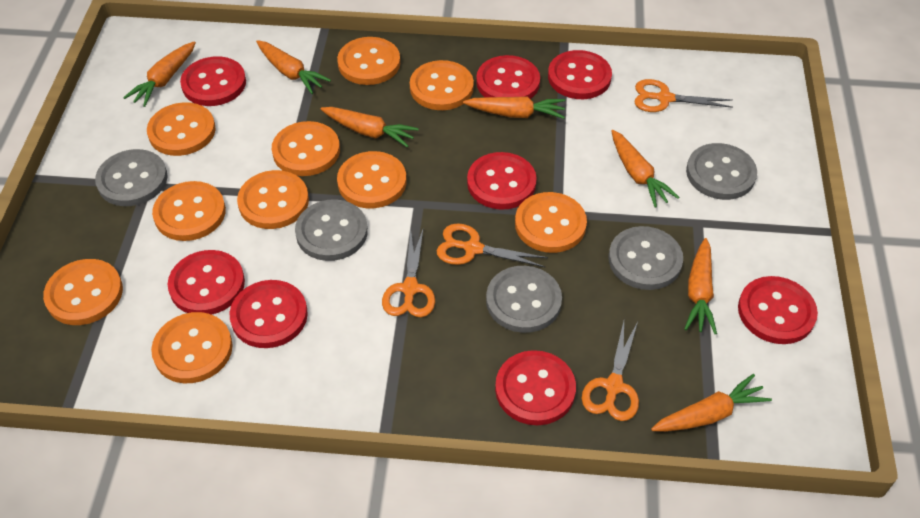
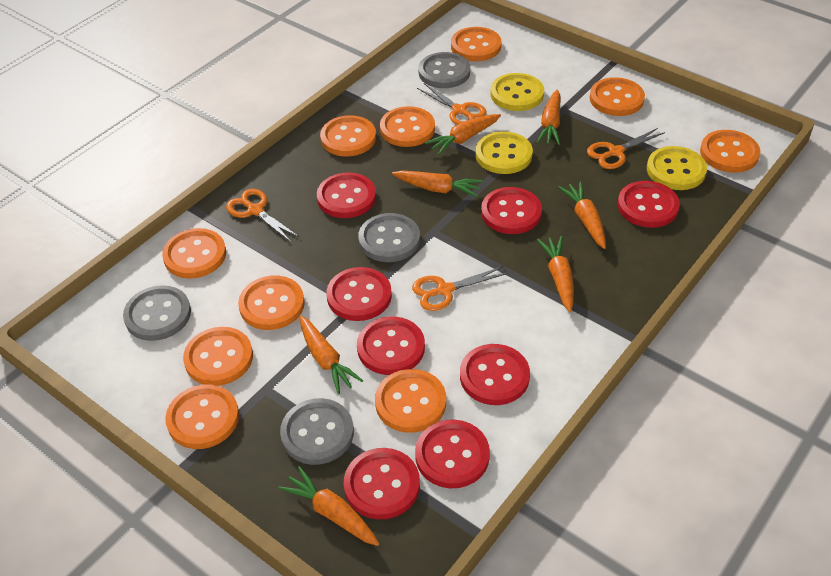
grey button: 5 -> 4
yellow button: 0 -> 3

